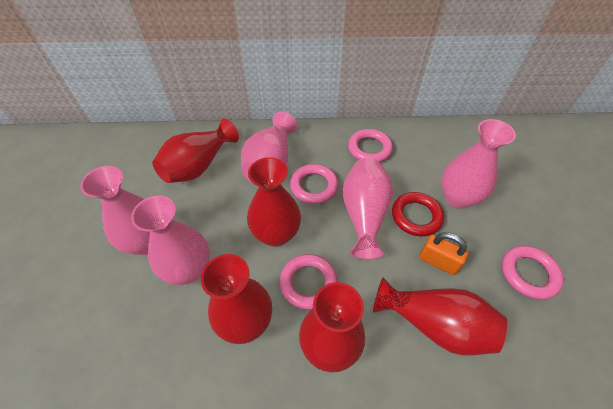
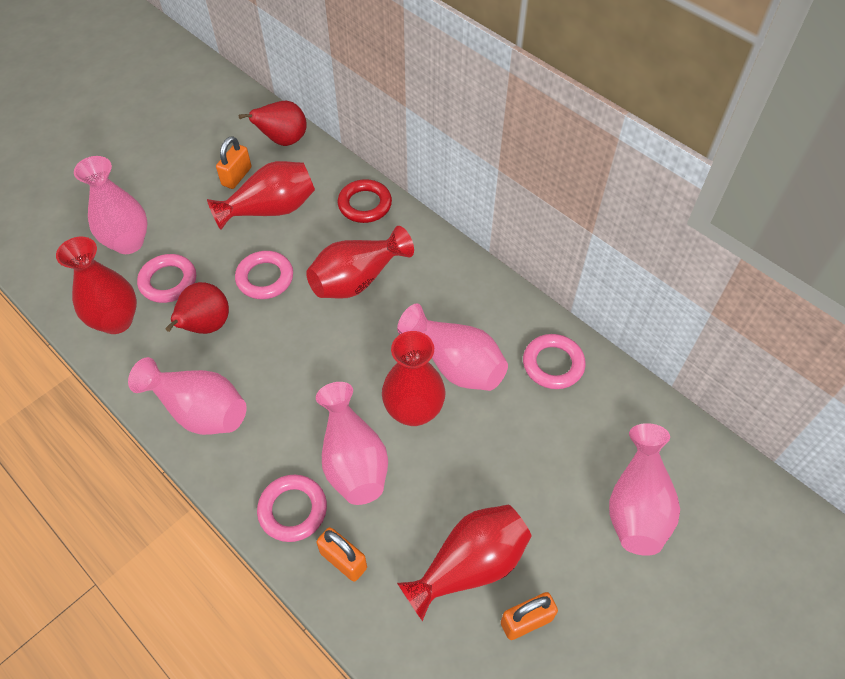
orange padlock: 1 -> 3
red pear: 0 -> 2

